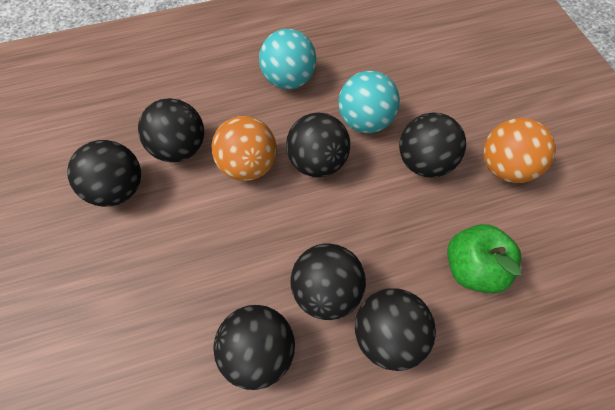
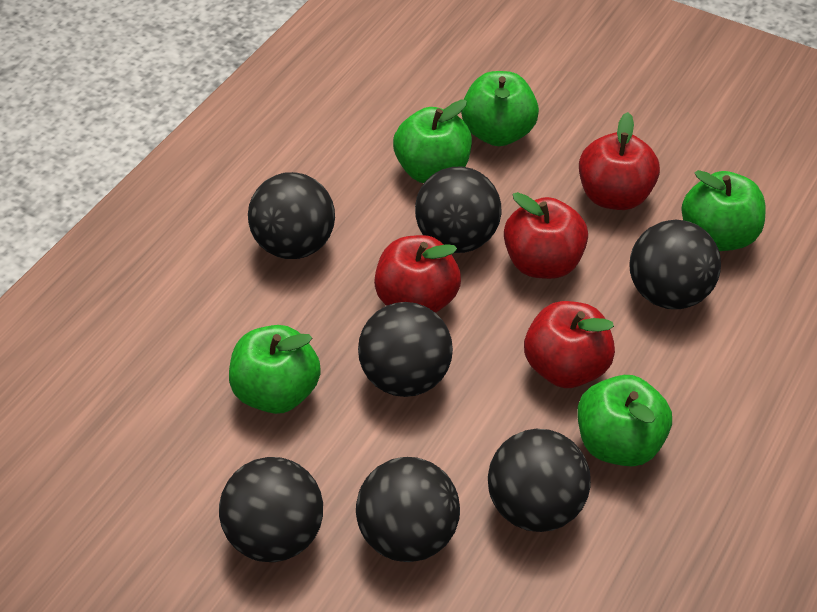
green apple: 1 -> 5
orange ball: 2 -> 0
red apple: 0 -> 4
turquoise ball: 2 -> 0

